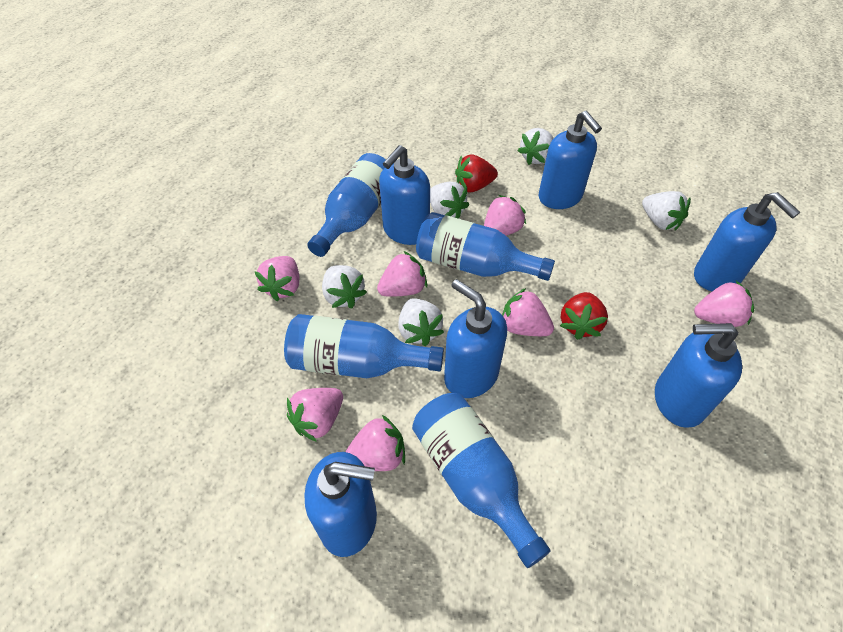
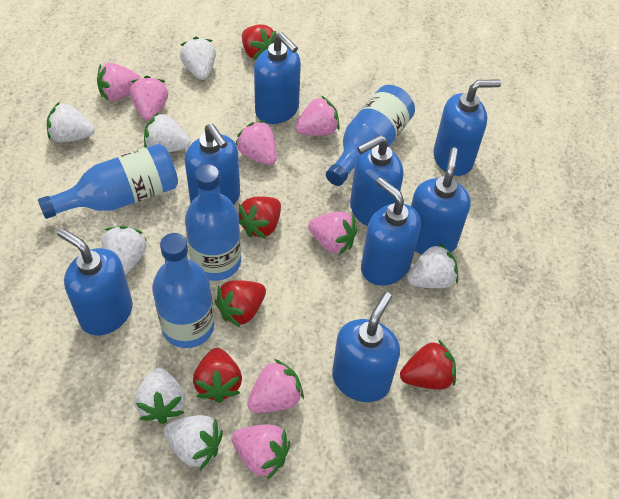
blue soap dispenser: 6 -> 8
red strawberry: 2 -> 5
white strawberry: 5 -> 7

